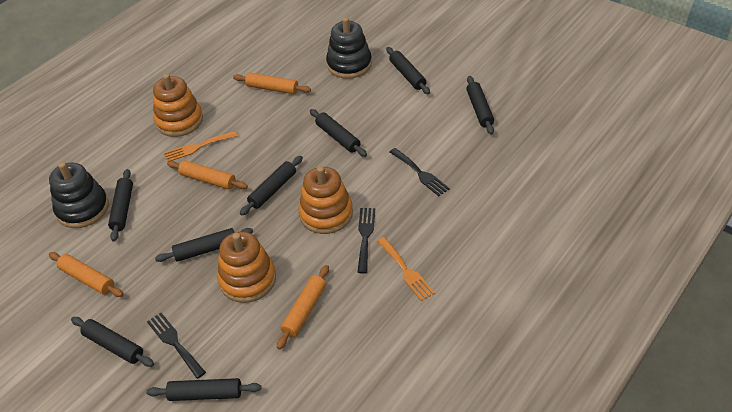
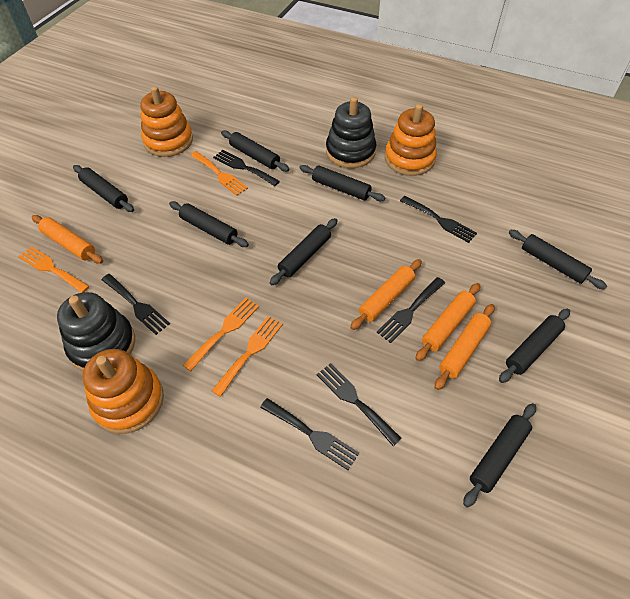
black fork: 3 -> 6
orange fork: 2 -> 4

